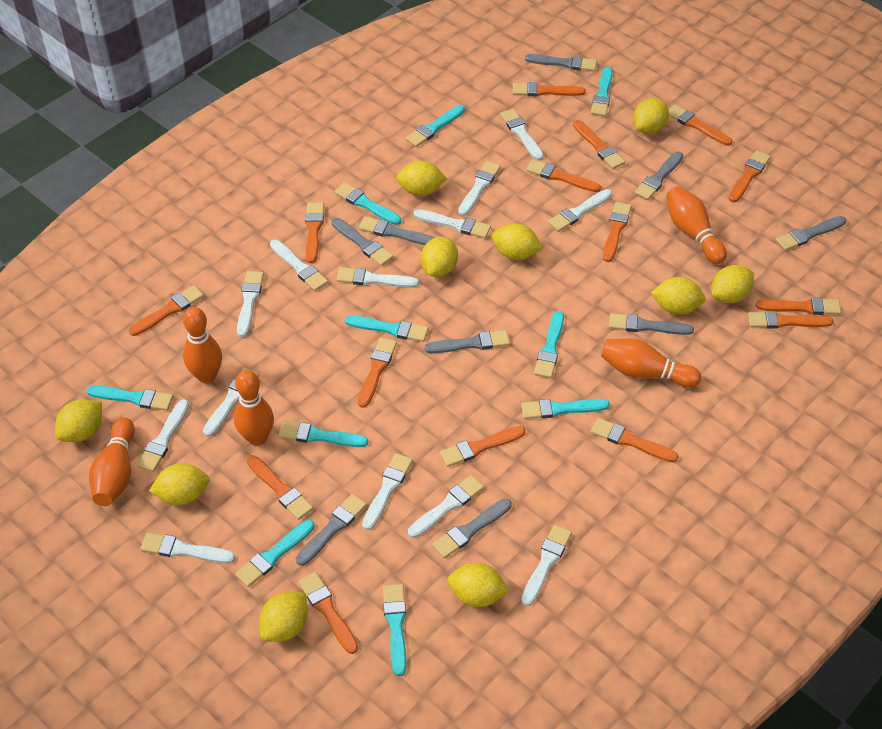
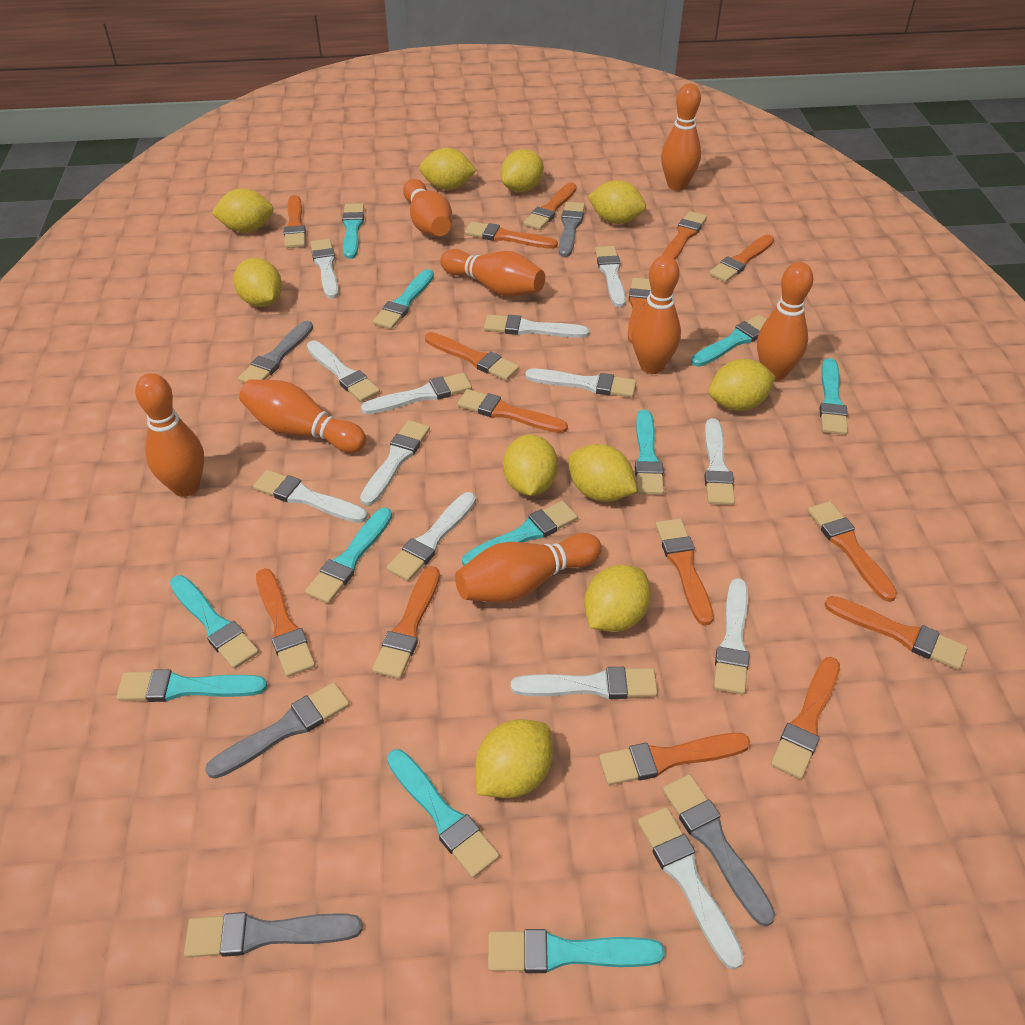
grey brush: 9 -> 5
orange bowling pin: 5 -> 8
turquoise brush: 10 -> 11

